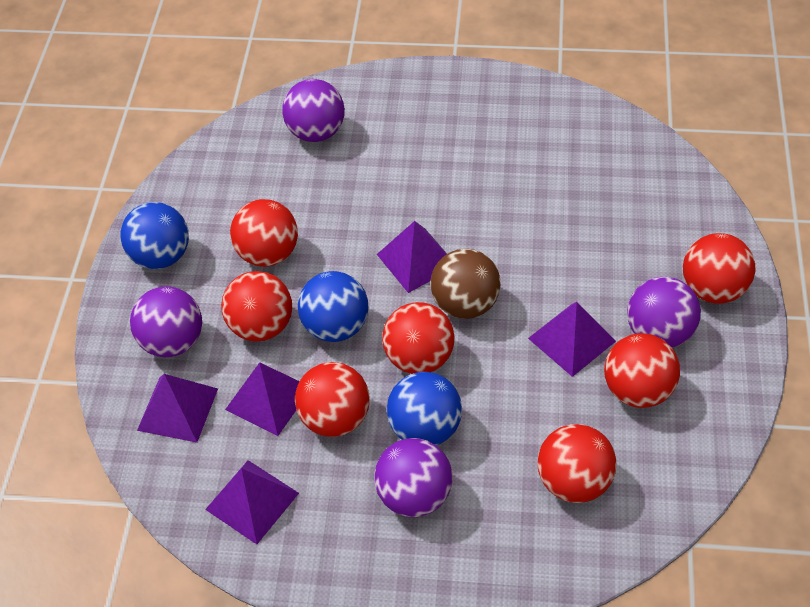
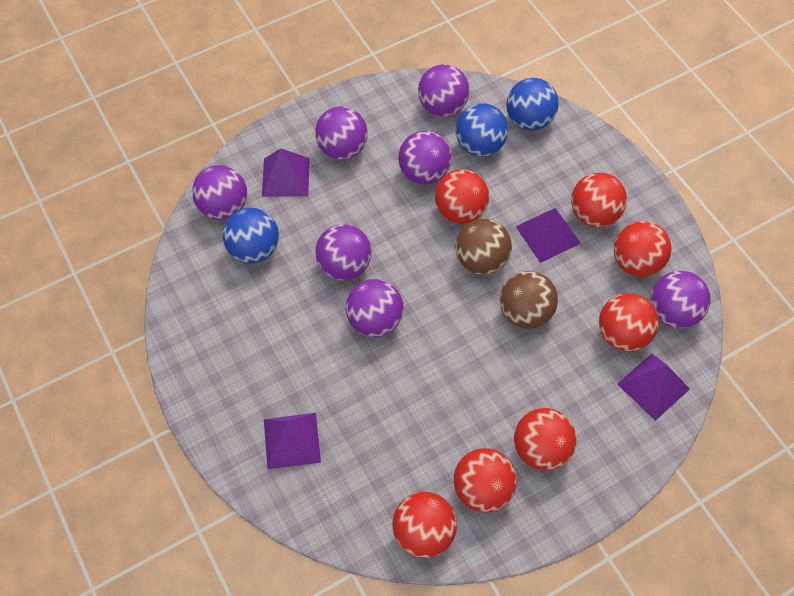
brown ball: 1 -> 2
purple ball: 4 -> 7
purple pyramid: 5 -> 4

